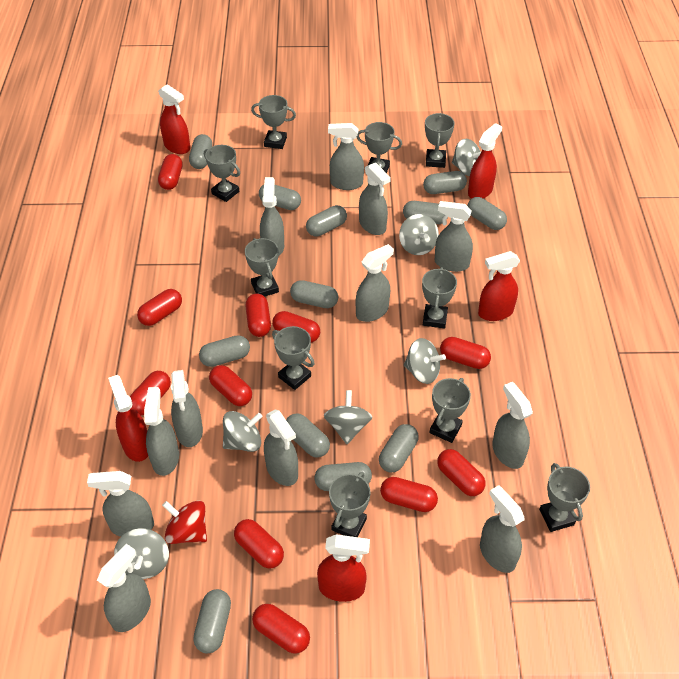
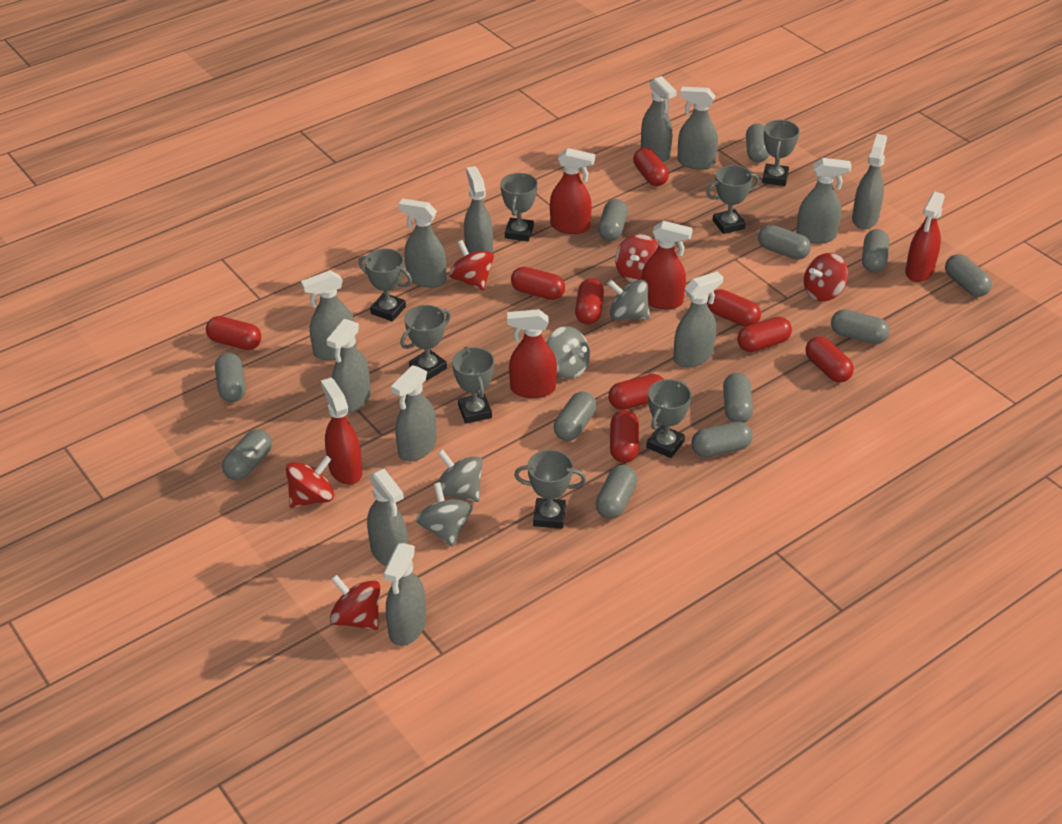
grey spinning top: 6 -> 4
grey trophy: 10 -> 8
red capsule: 11 -> 9
red spinning top: 1 -> 5

